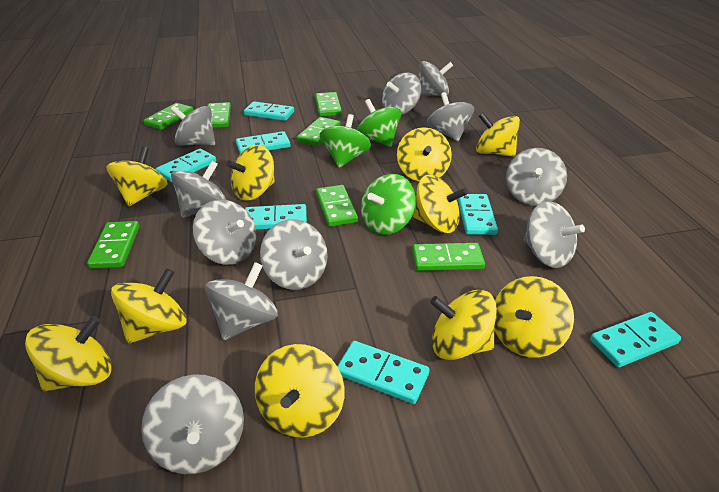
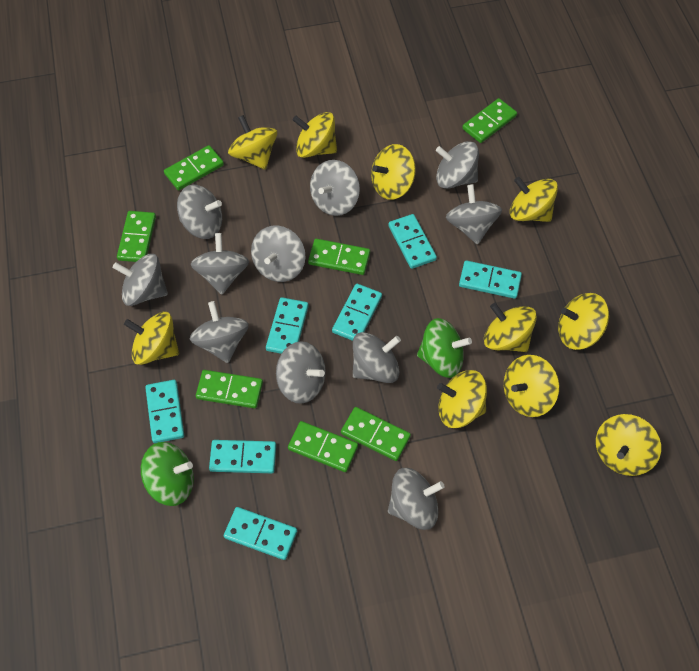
green spinning top: 3 -> 2

